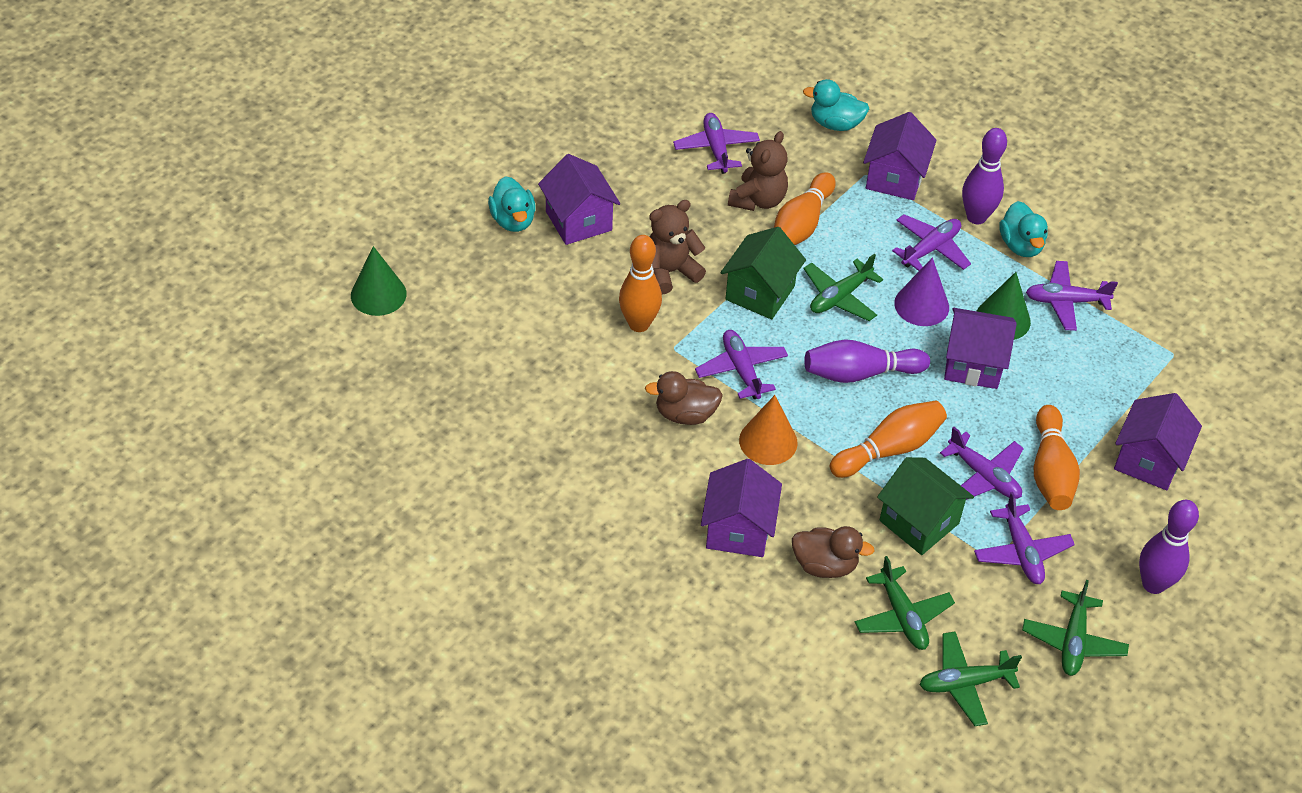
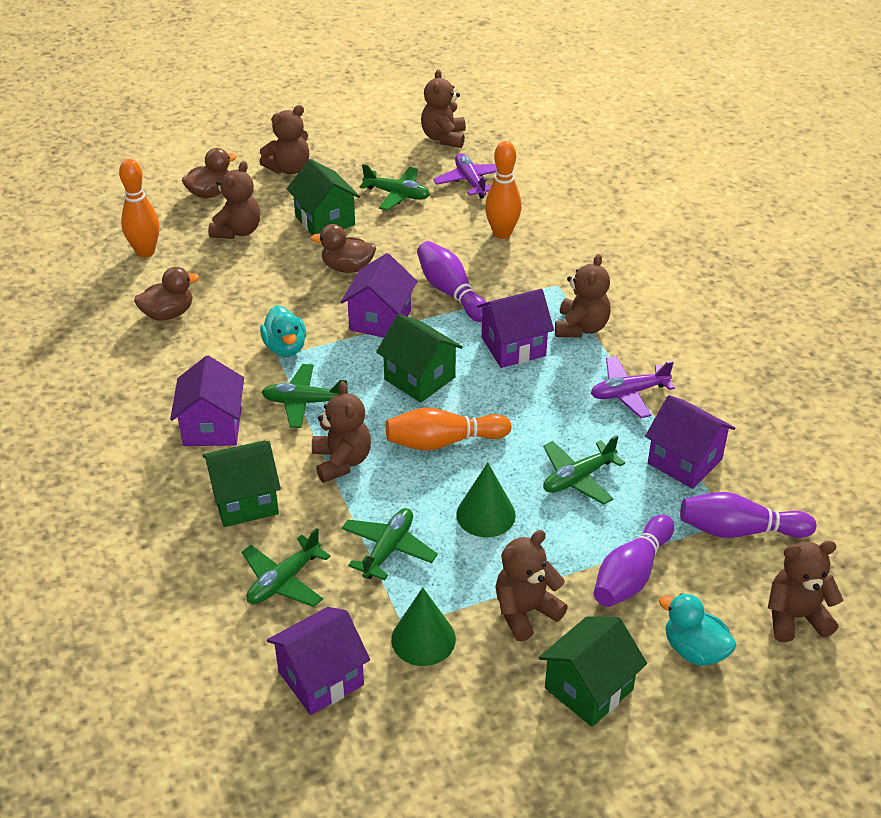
brown duck: 2 -> 3
brown teddy bear: 2 -> 7
green house: 2 -> 4
green plane: 4 -> 5
orange bowling pin: 4 -> 3
orange cone: 1 -> 0
purple cone: 1 -> 0
purple plane: 6 -> 2
turquoise duck: 3 -> 2

